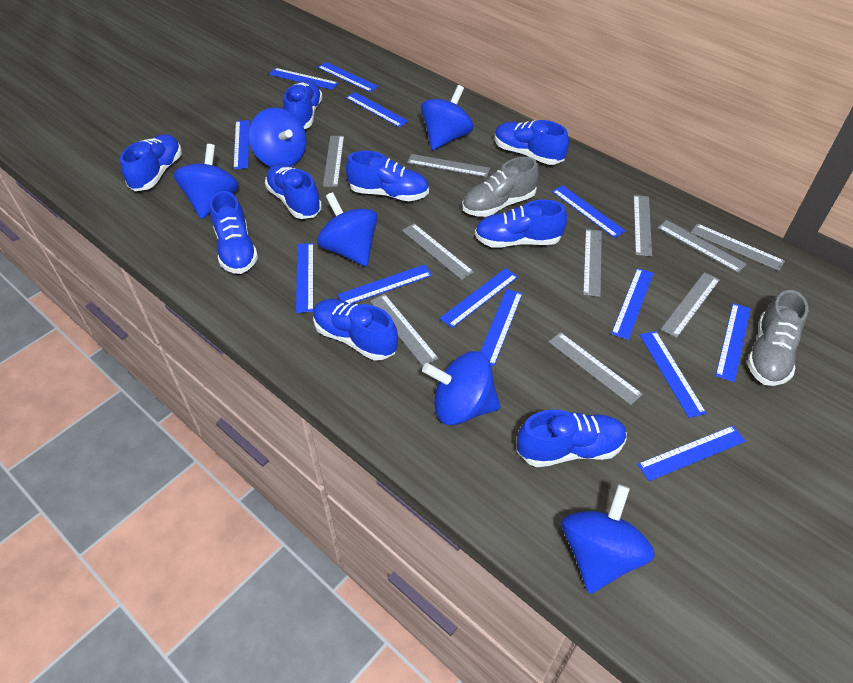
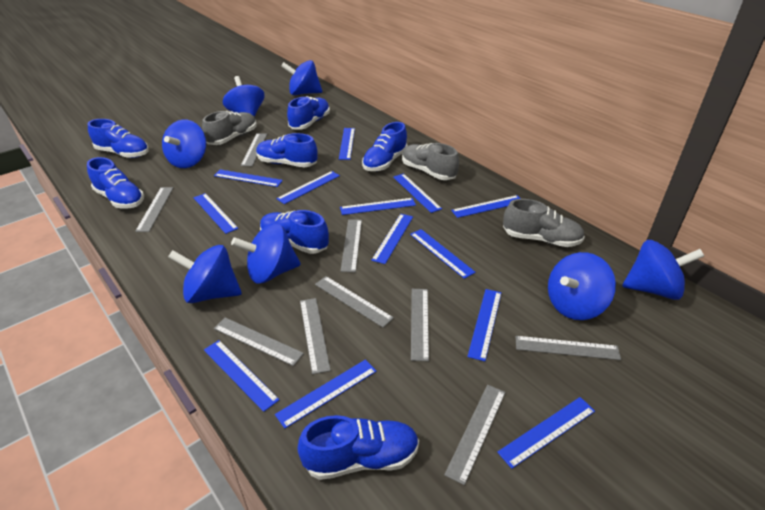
blue shoe: 9 -> 7
blue spinning top: 6 -> 7
grey ruler: 10 -> 9
grey shoe: 2 -> 3

